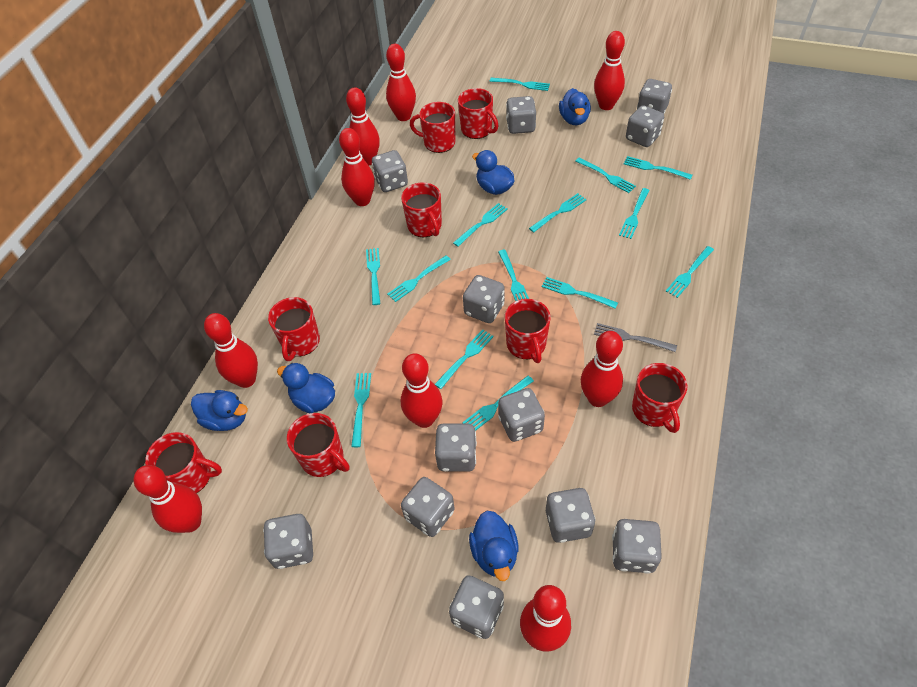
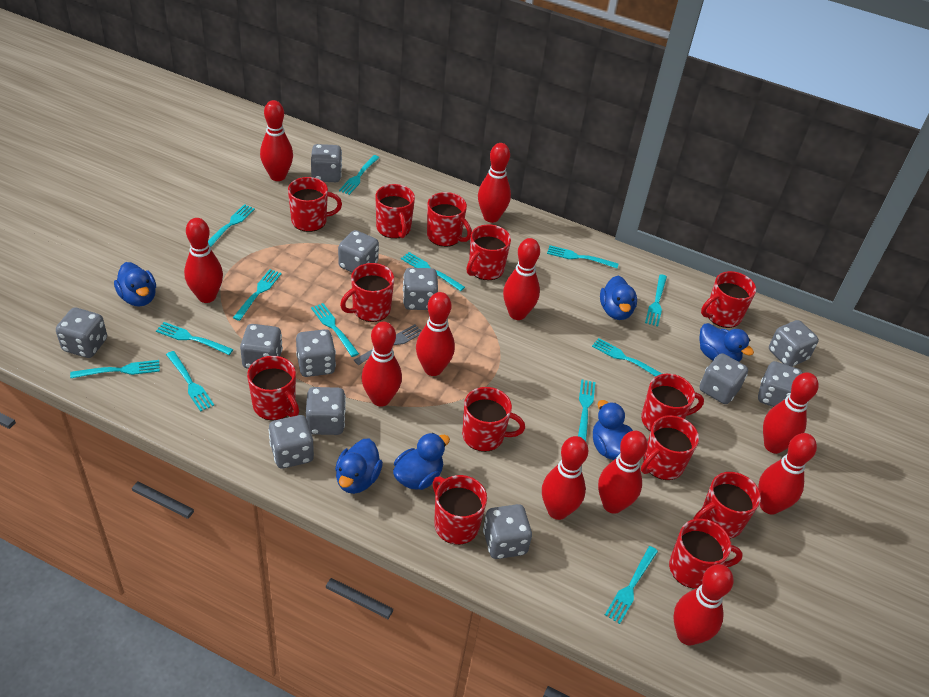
blue duck: 5 -> 6
red bowling pin: 9 -> 11
red mug: 8 -> 13
turquoise fork: 14 -> 13

